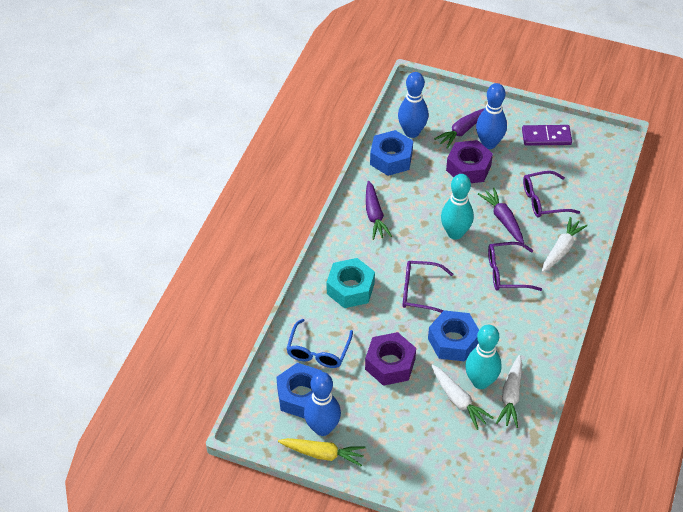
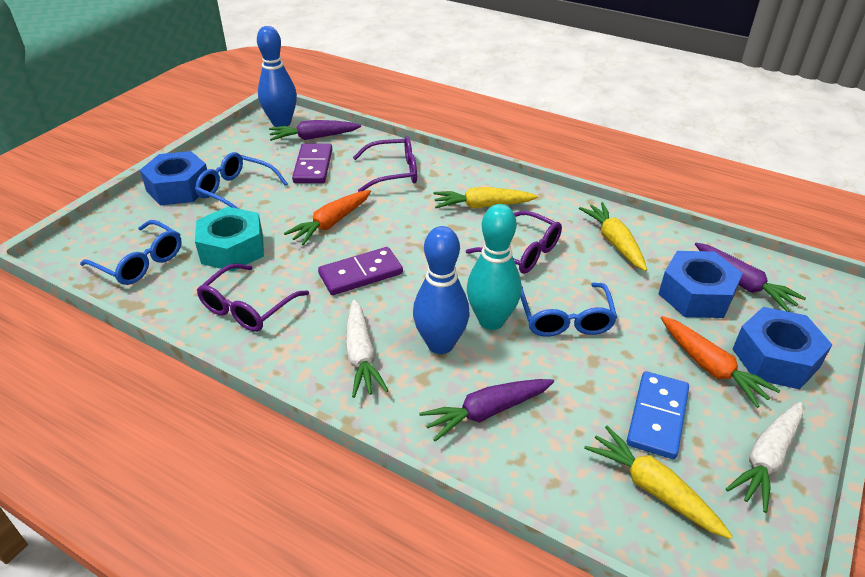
blue bowling pin: 3 -> 2
blue domino: 0 -> 1
blue glasses: 1 -> 3
orange carrot: 0 -> 2
purple domino: 1 -> 2
purple nut: 2 -> 0
turquoise bowling pin: 2 -> 1
white carrot: 3 -> 2
yellow carrot: 1 -> 3

